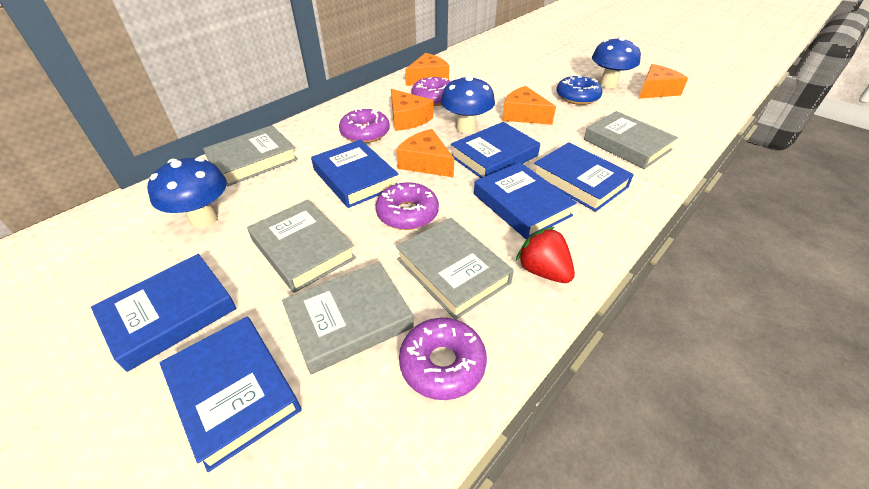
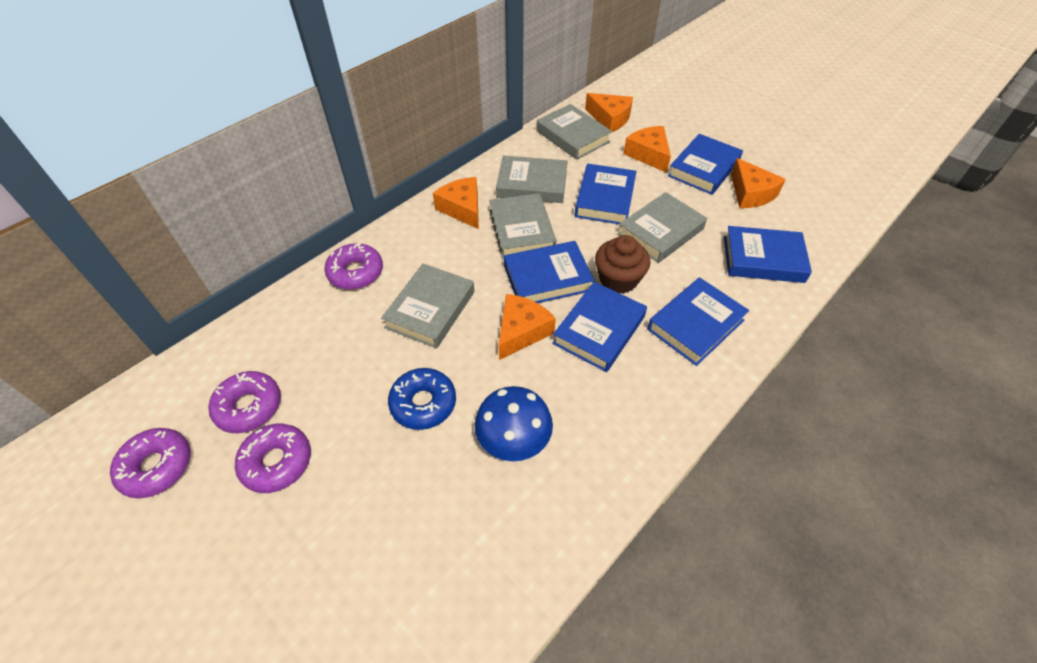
blue mushroom: 3 -> 1
brown cupcake: 0 -> 1
red strawberry: 1 -> 0

